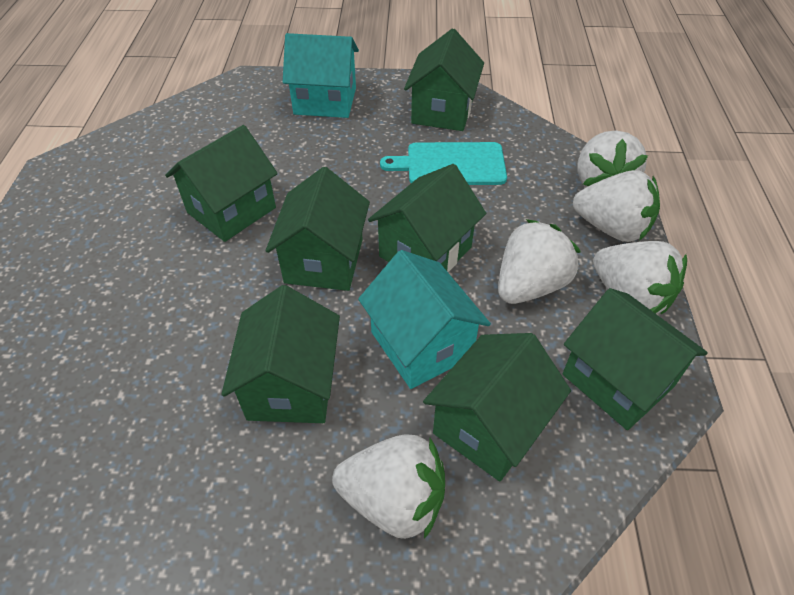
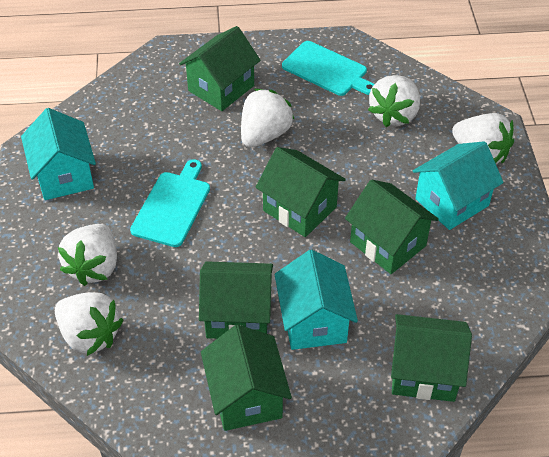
green house: 7 -> 6
turquoise cutting board: 1 -> 2
turquoise house: 2 -> 3

